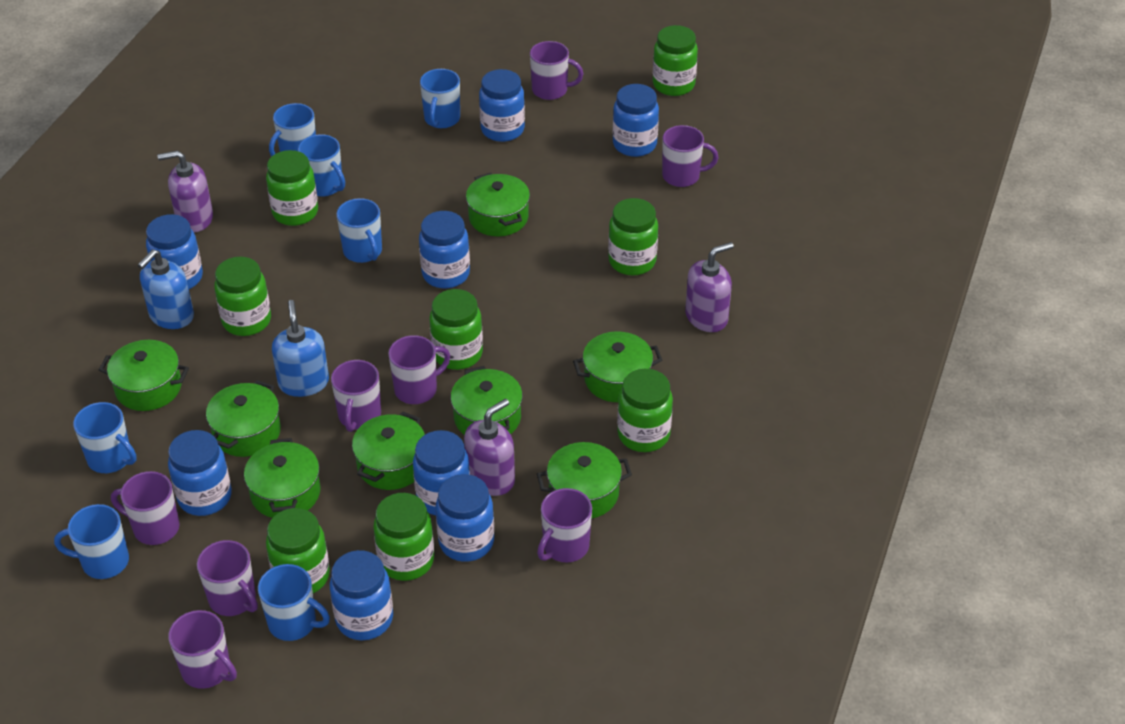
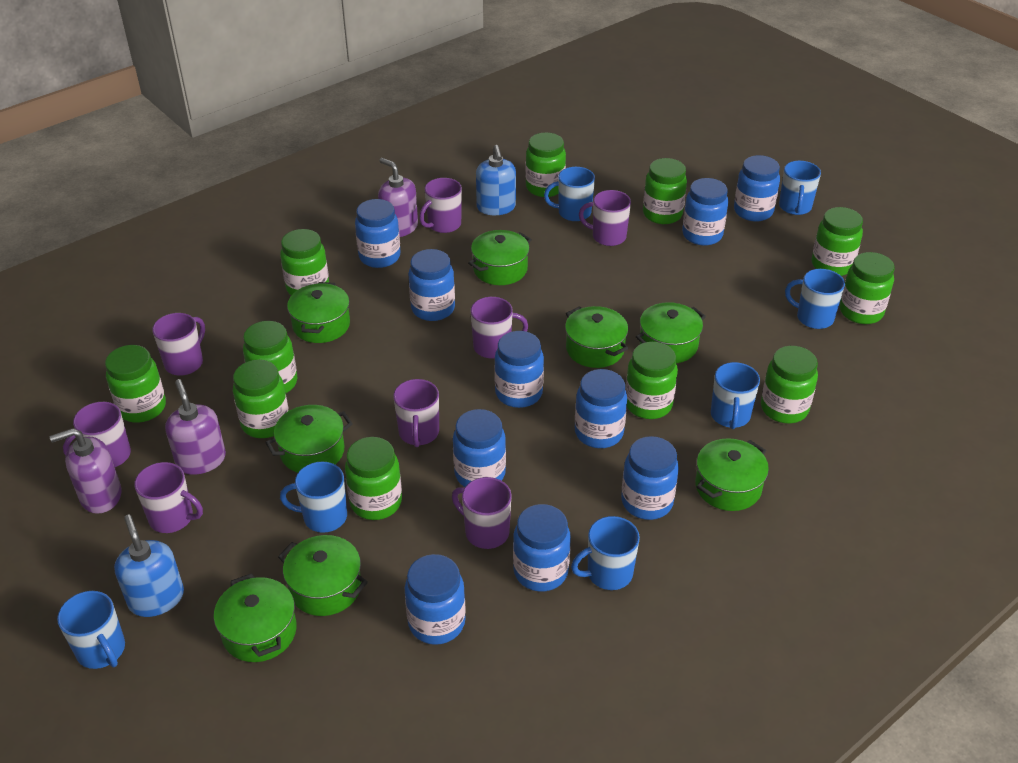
blue jar: 8 -> 10
green jar: 8 -> 11

